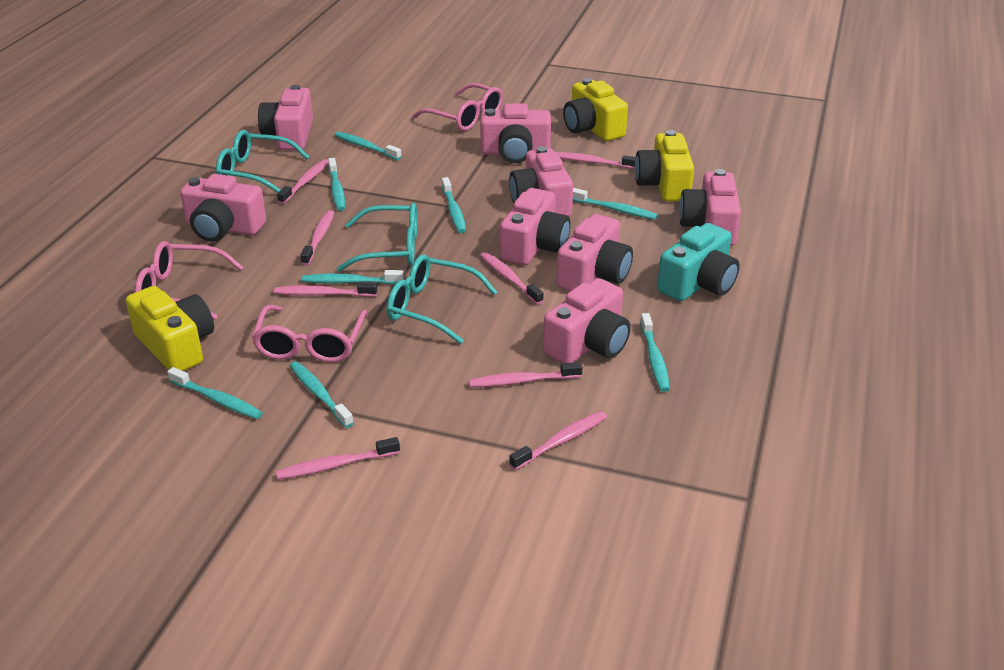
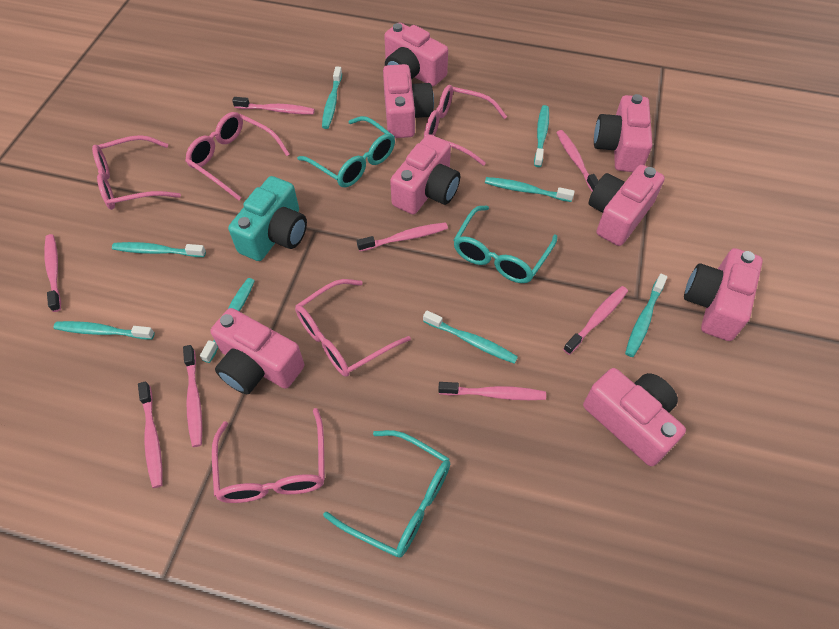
pink glasses: 3 -> 5
yellow camera: 3 -> 0

